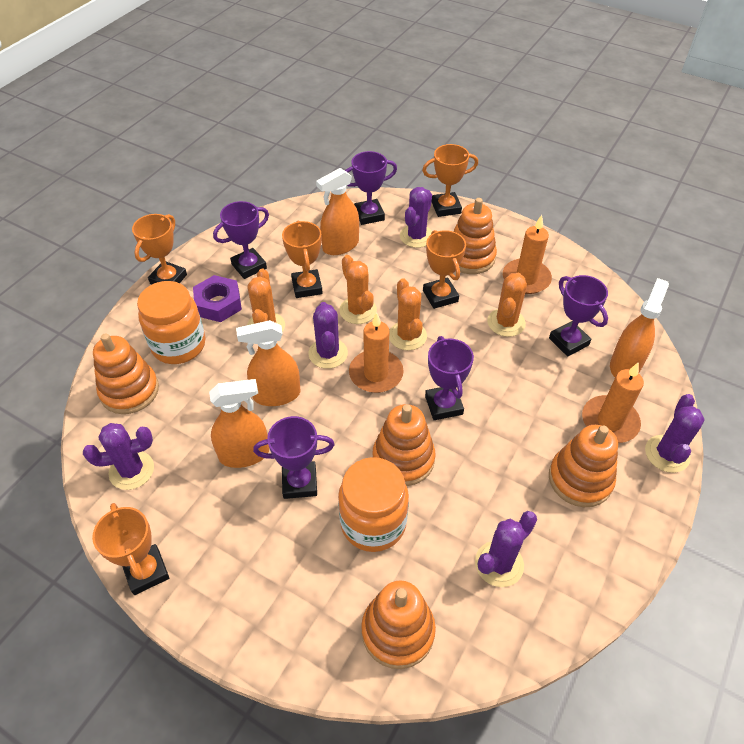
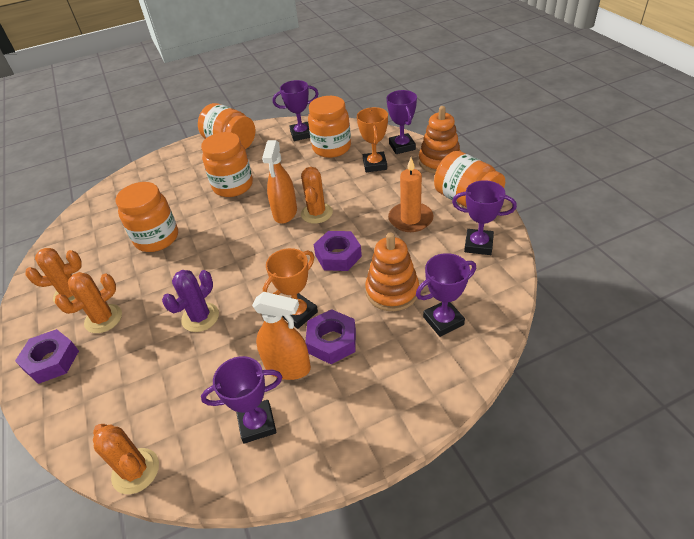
orange candle: 3 -> 1
orange jar: 2 -> 5
orange spray bottle: 4 -> 2
orange stacking toy: 5 -> 2
orange trophy: 5 -> 2
purple cactus: 5 -> 1
purple nut: 1 -> 3

